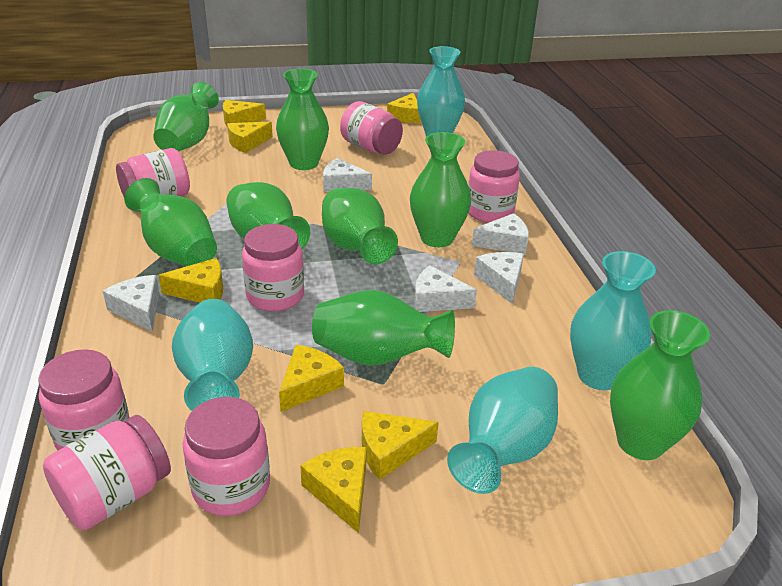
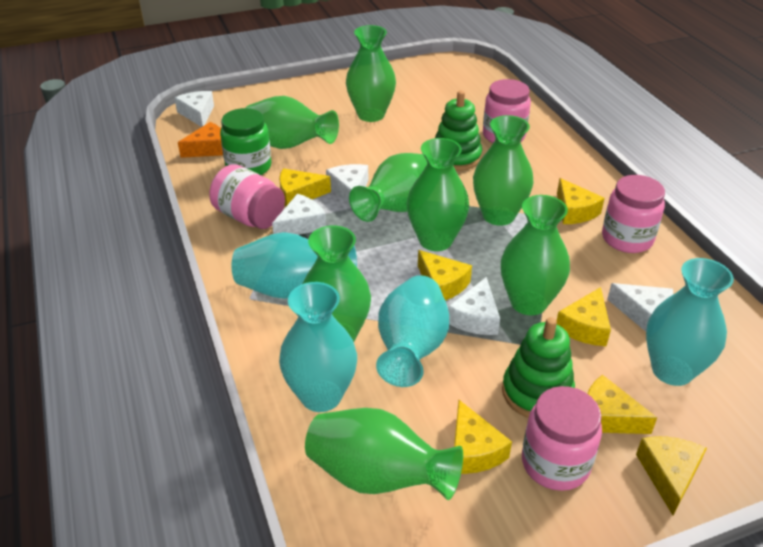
green jar: 0 -> 1
green stacking toy: 0 -> 2
orange cheese: 0 -> 1
pink jar: 7 -> 4

